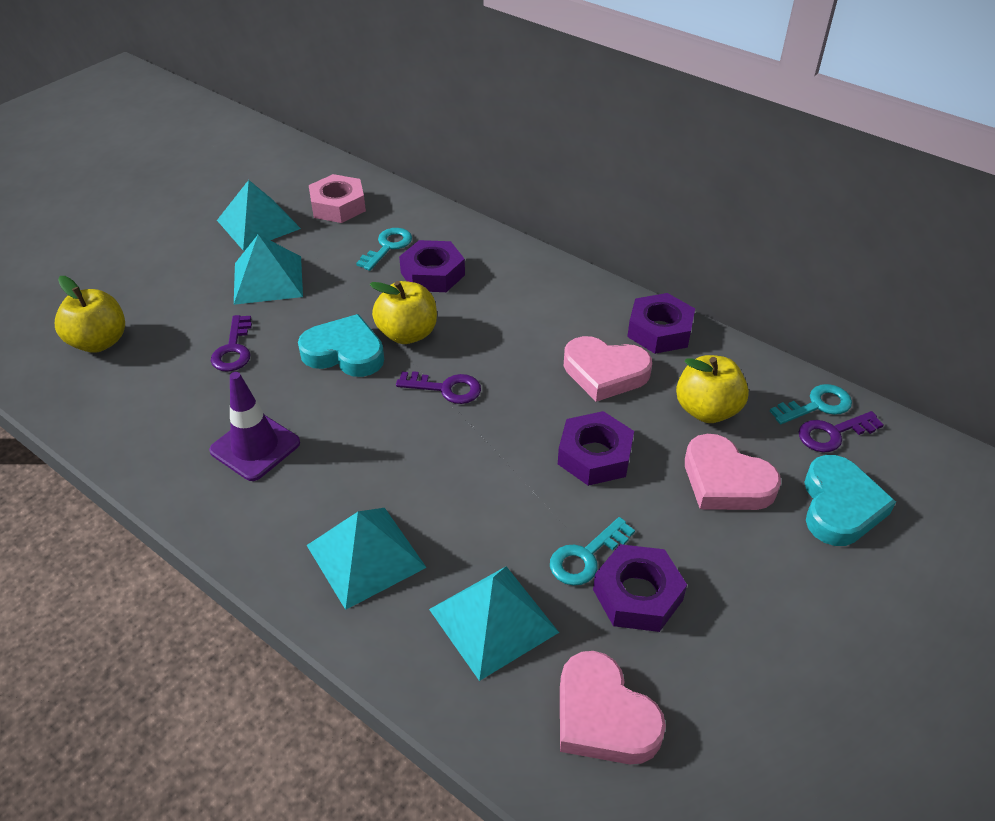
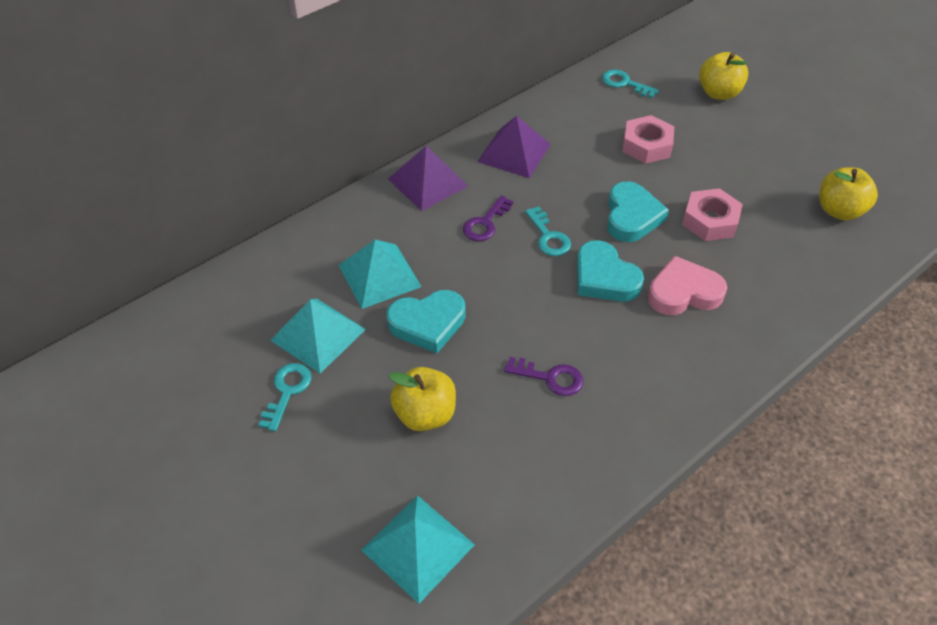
pink heart: 3 -> 1
pink nut: 1 -> 2
purple key: 3 -> 2
purple nut: 4 -> 0
purple pyramid: 0 -> 2
purple traffic cone: 1 -> 0
turquoise heart: 2 -> 3
turquoise pyramid: 4 -> 3

